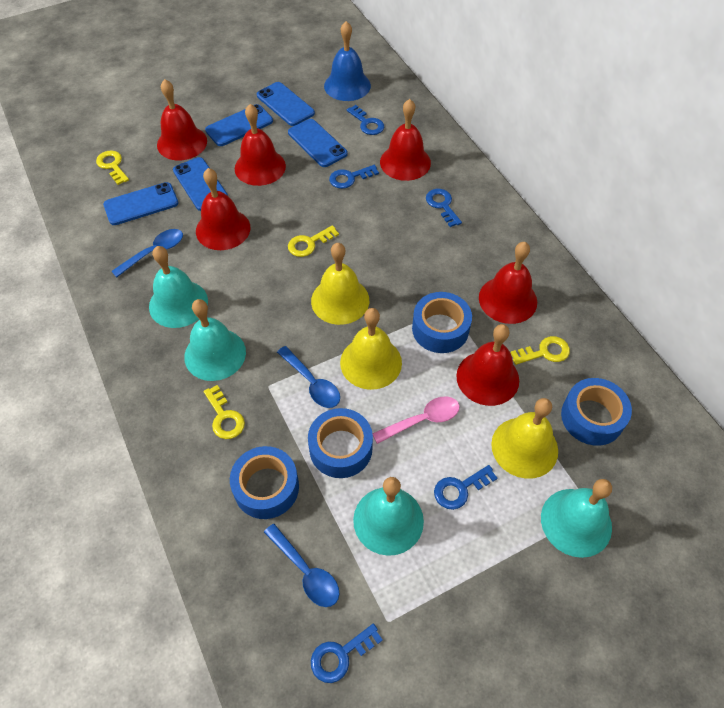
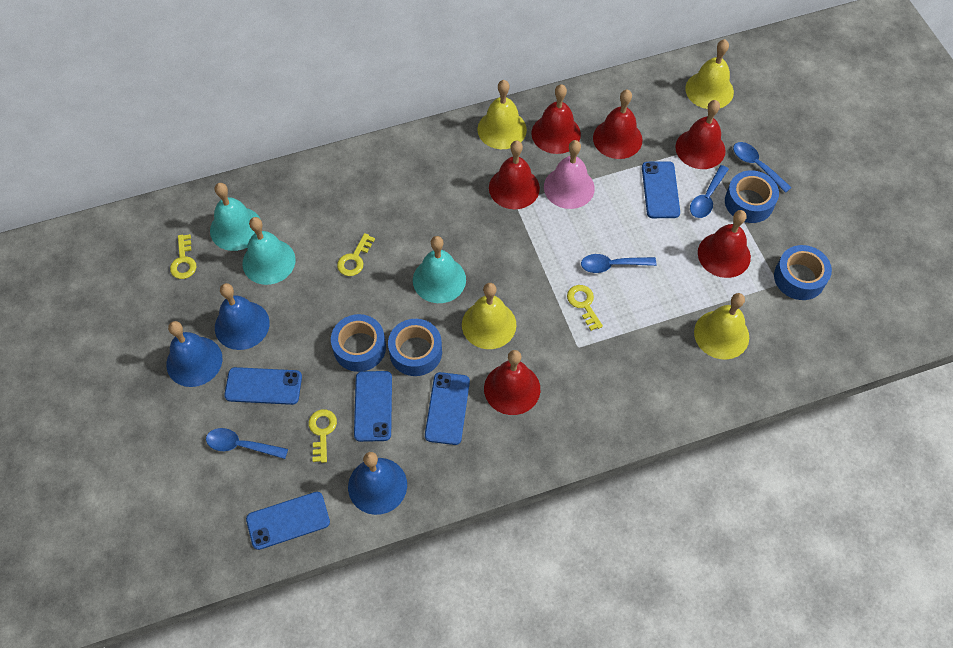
blue bell: 1 -> 3
blue key: 5 -> 0
blue spoon: 3 -> 4
pink bell: 0 -> 1
pink spoon: 1 -> 0
turquoise bell: 4 -> 3
yellow bell: 3 -> 4

